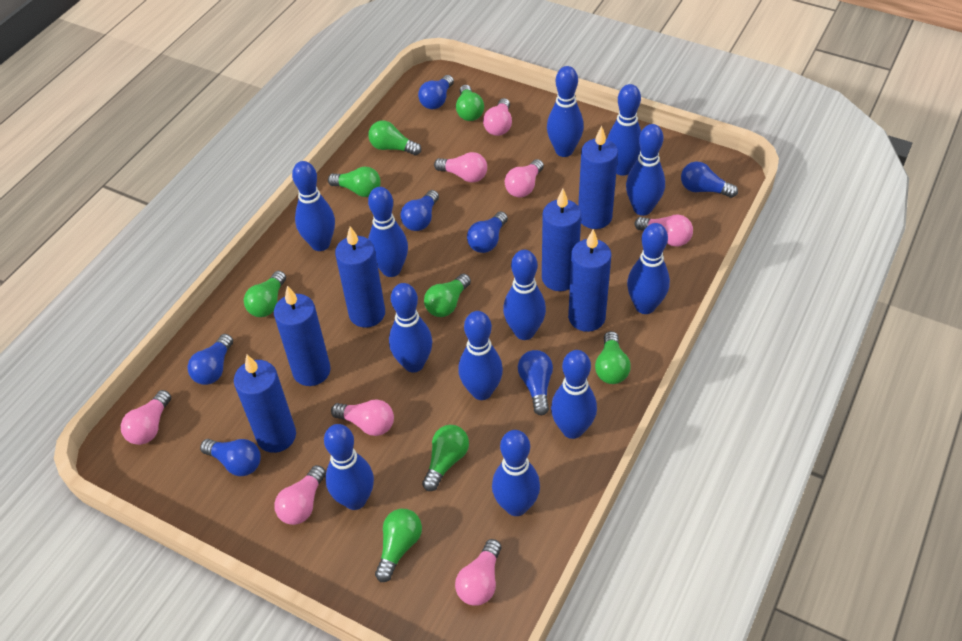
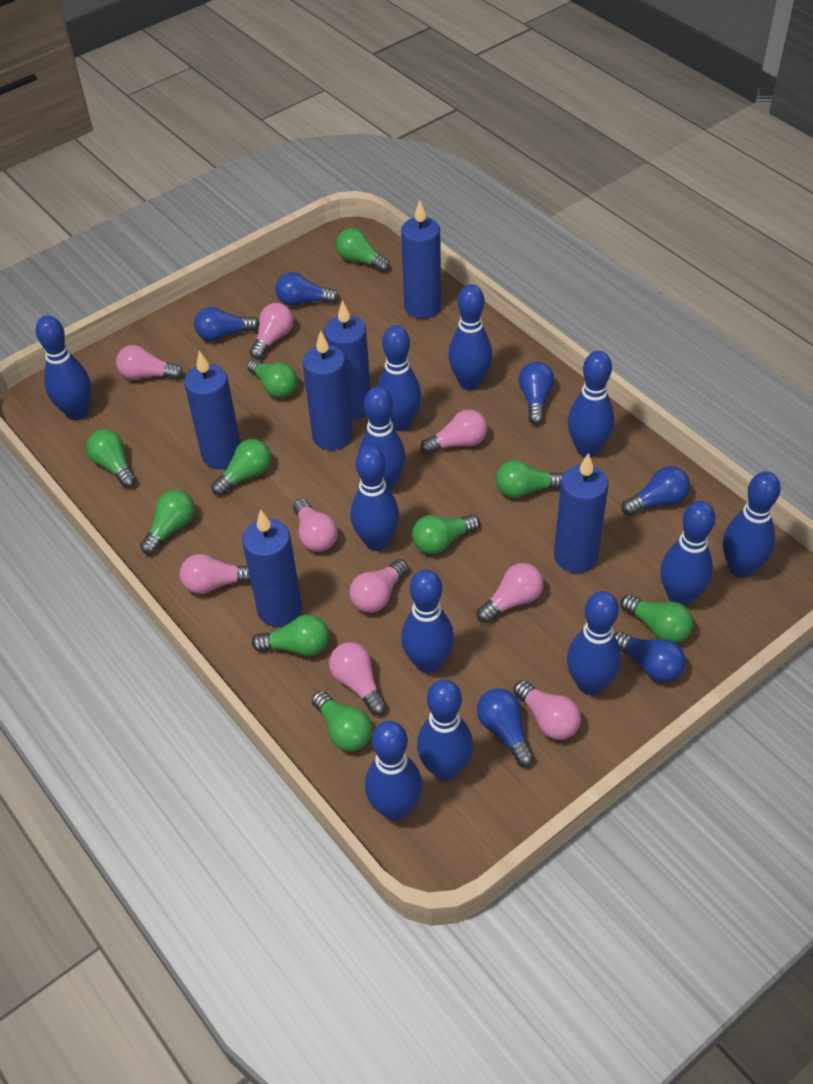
blue light bulb: 7 -> 6
green light bulb: 8 -> 10
pink light bulb: 8 -> 9

